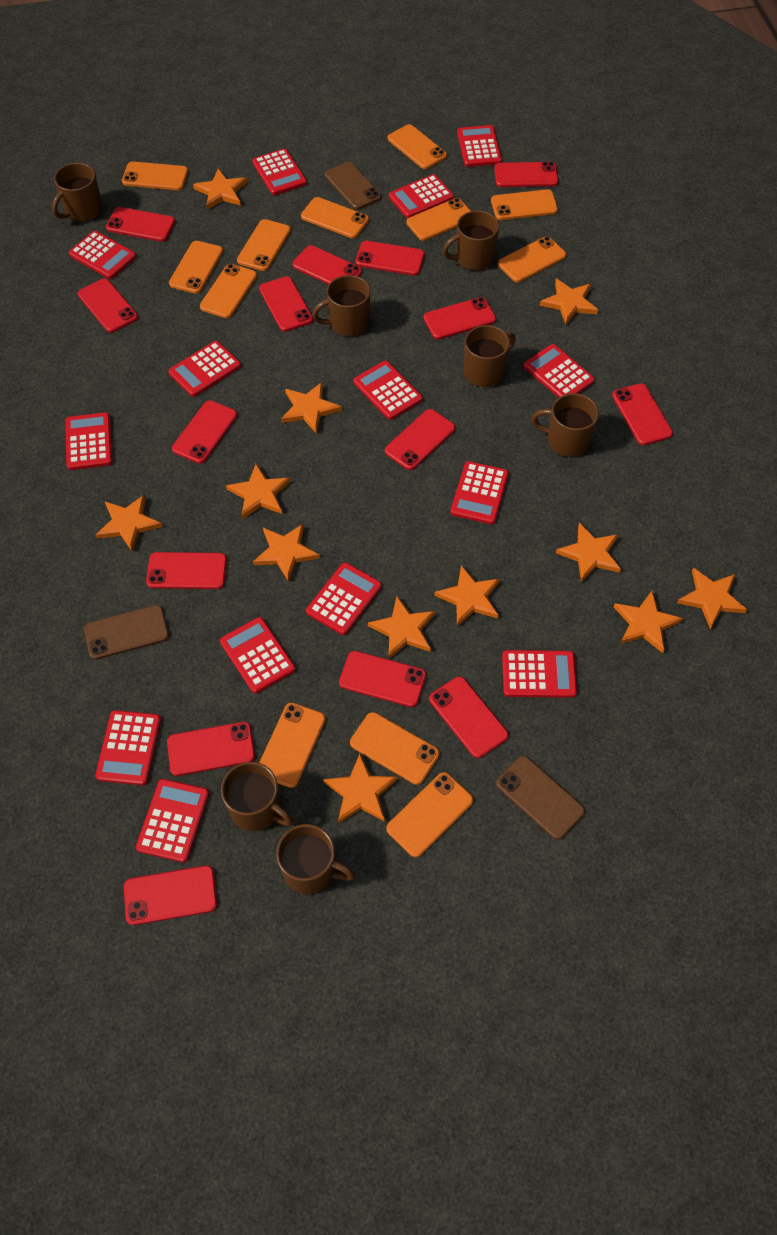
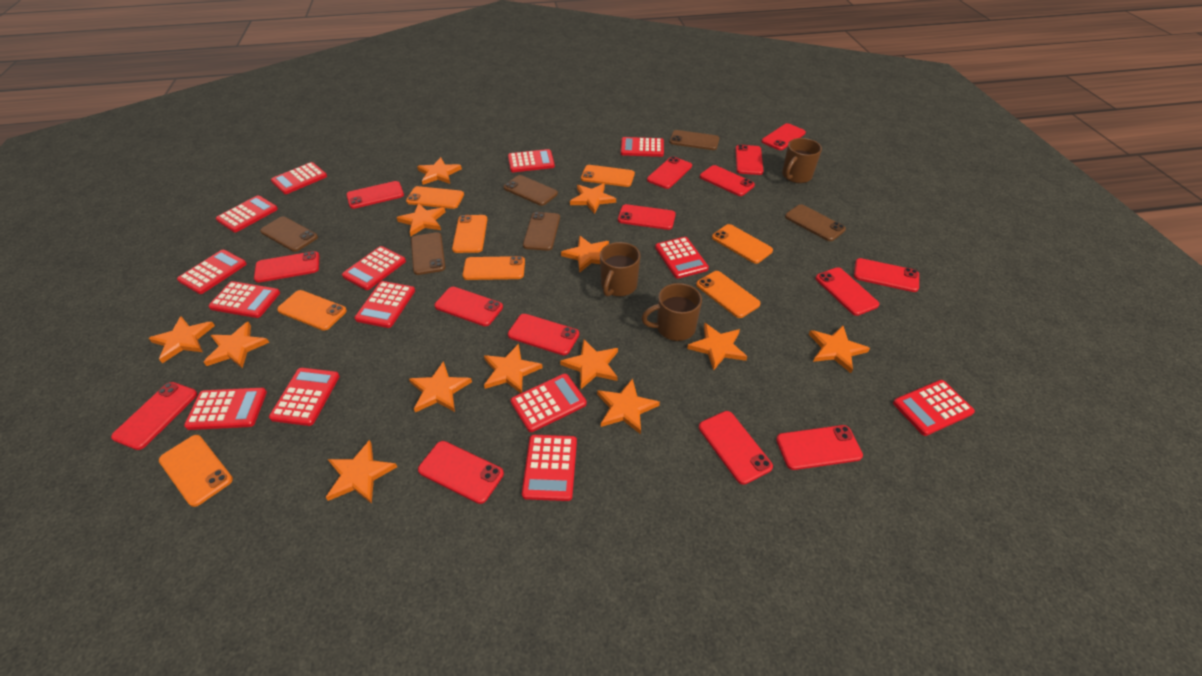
brown mug: 7 -> 3
brown phone: 3 -> 6
orange phone: 12 -> 8
orange star: 12 -> 13

